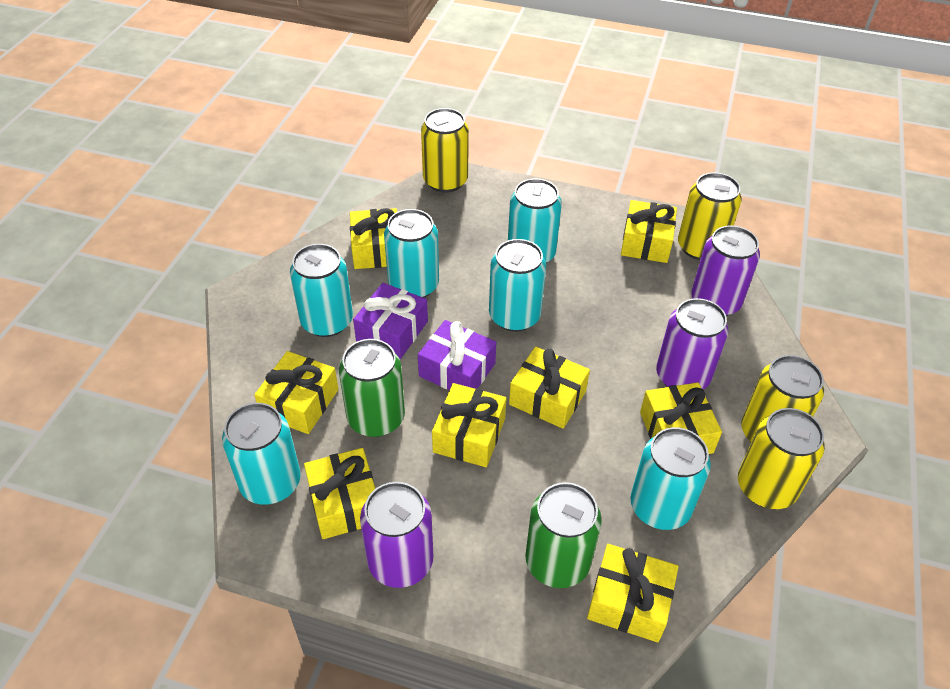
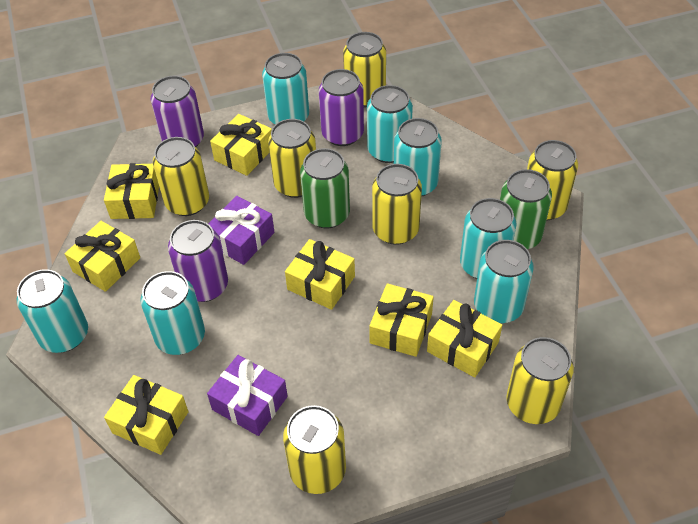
turquoise can: 6 -> 7
yellow can: 4 -> 7
yellow gift: 8 -> 7

